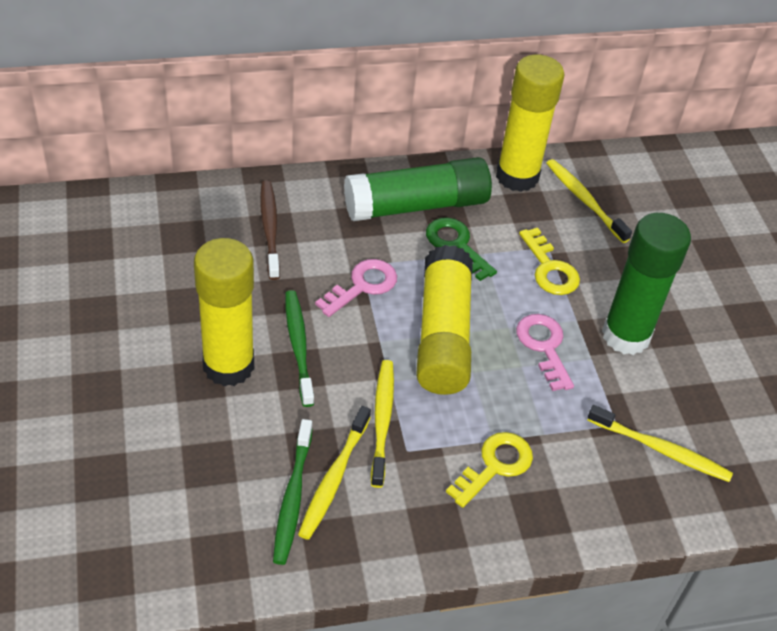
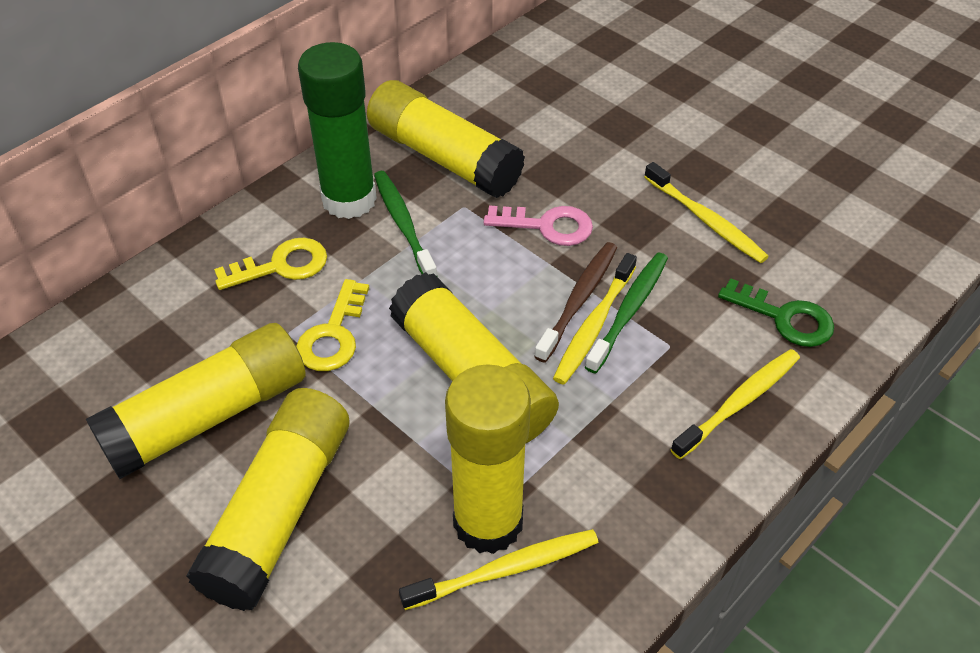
green glue stick: 2 -> 1
pink key: 2 -> 1
yellow glue stick: 3 -> 5

